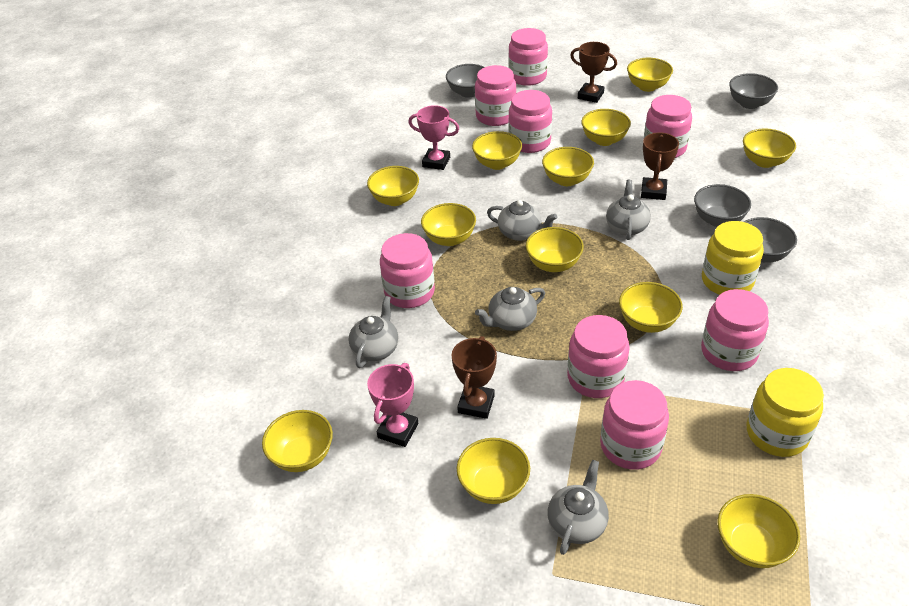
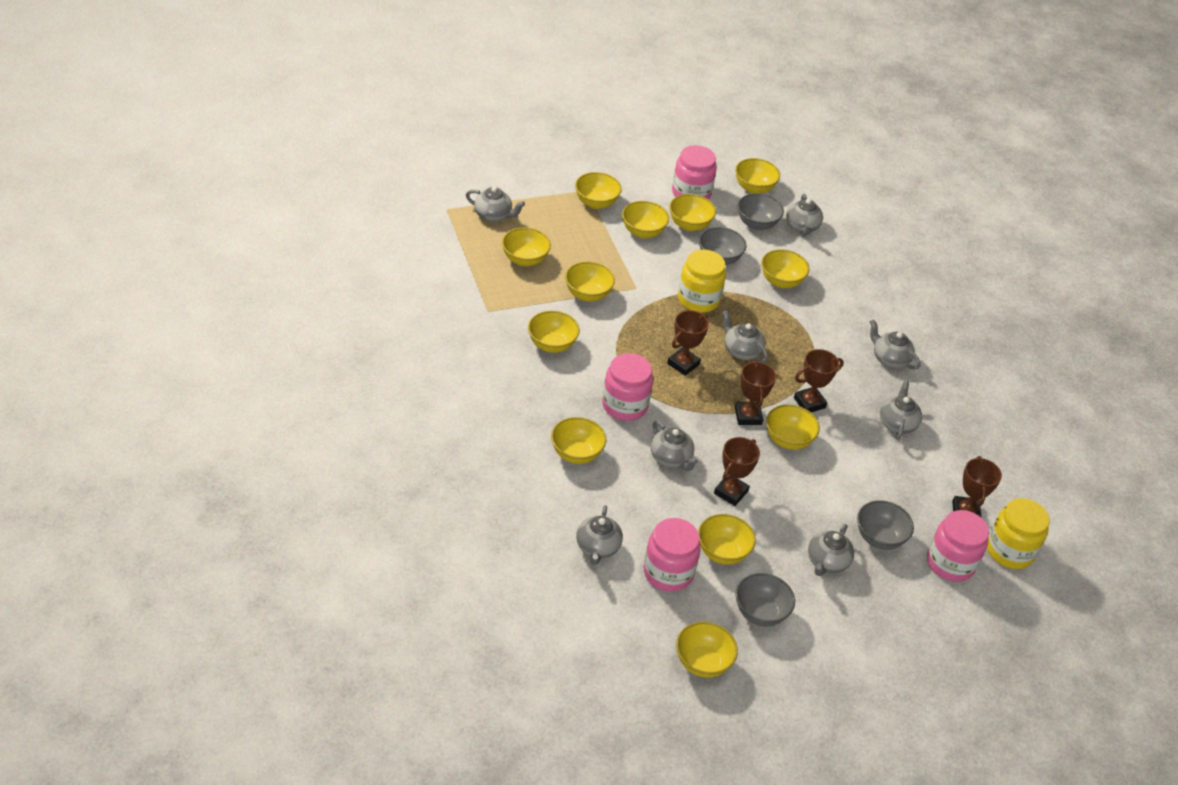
brown trophy: 3 -> 5
grey teapot: 5 -> 8
pink jar: 8 -> 4
pink trophy: 2 -> 0

